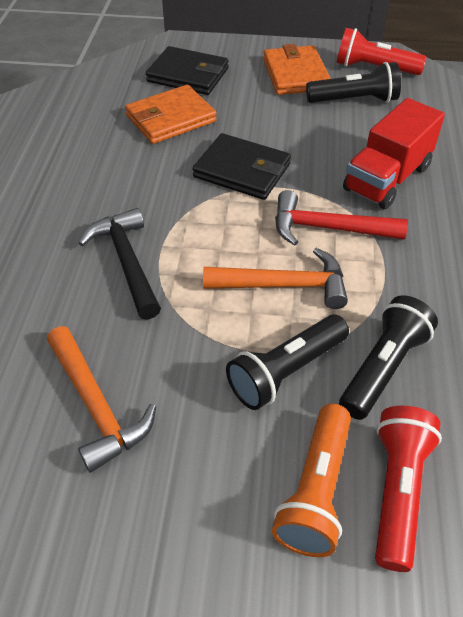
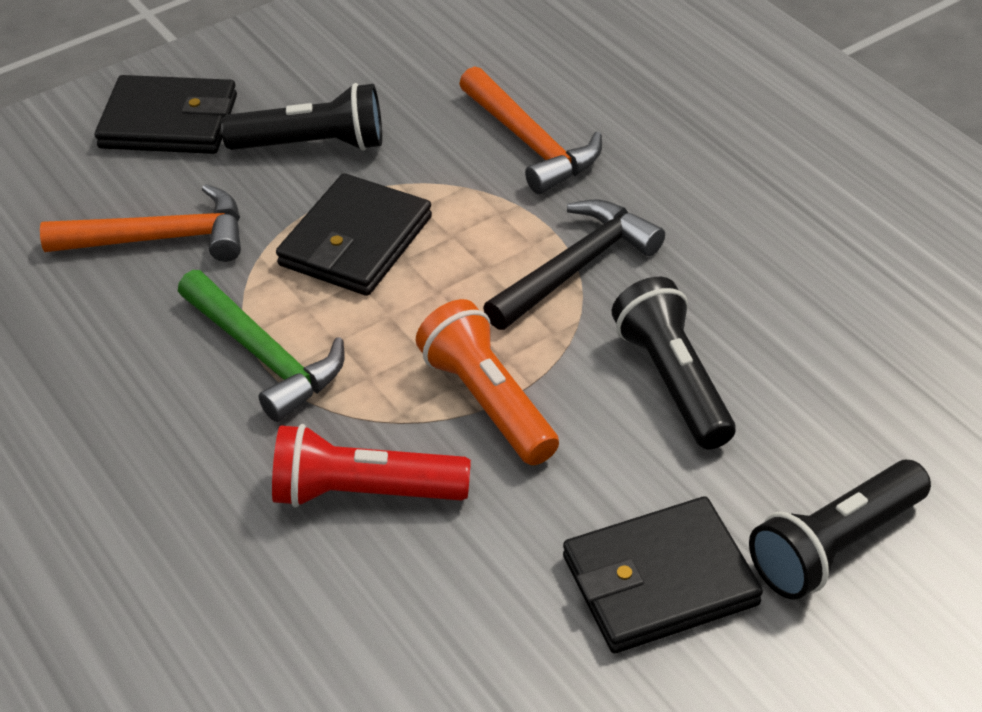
black wallet: 2 -> 3
green hammer: 0 -> 1
orange wallet: 2 -> 0
red flashlight: 2 -> 1
red hammer: 1 -> 0
red truck: 1 -> 0

